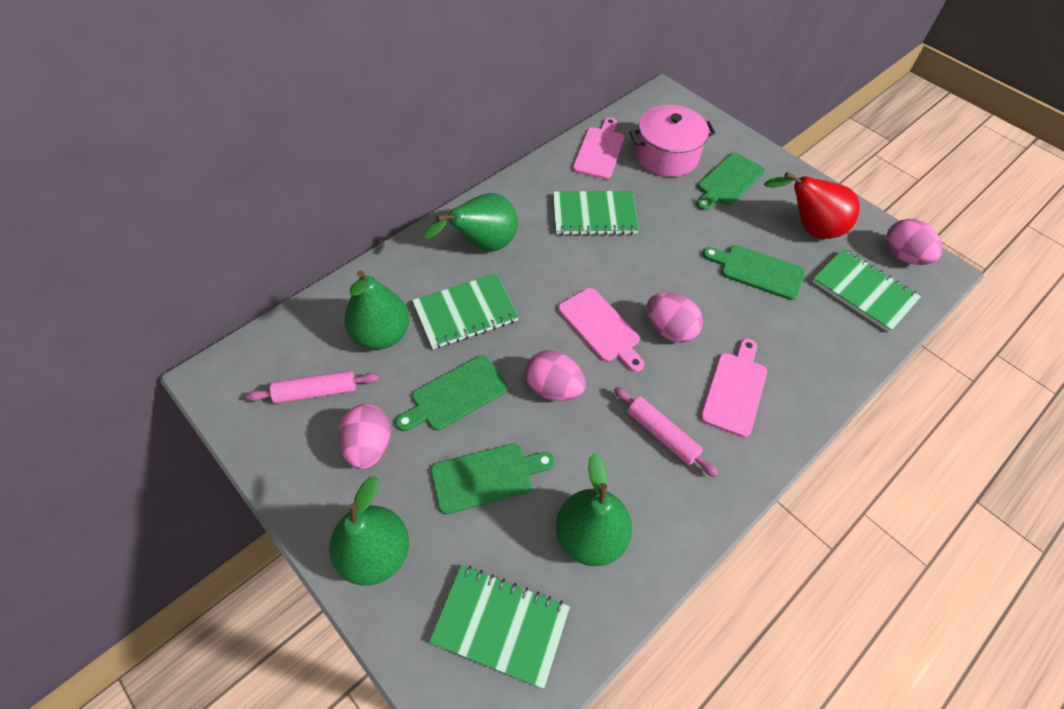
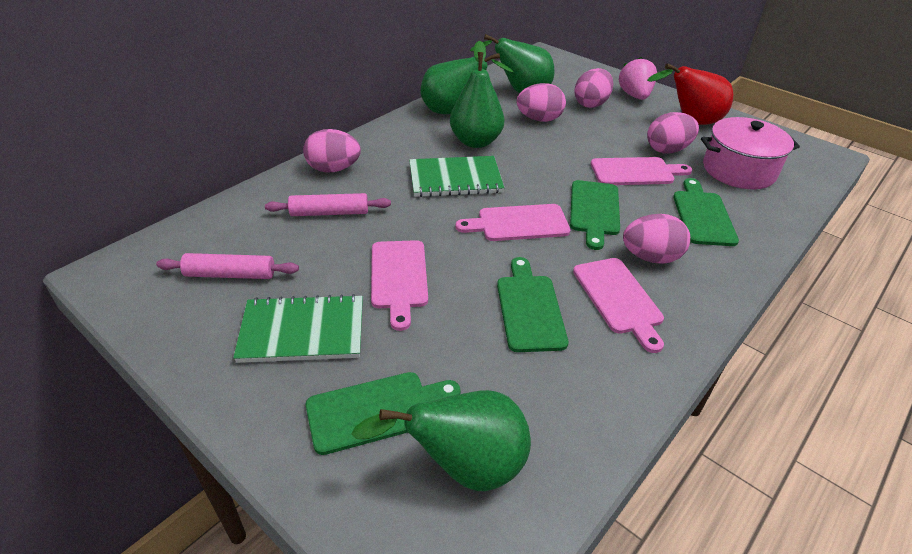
green notebook: 4 -> 2
pink cutting board: 3 -> 4
pink egg: 4 -> 5
pink strawberry: 0 -> 1

